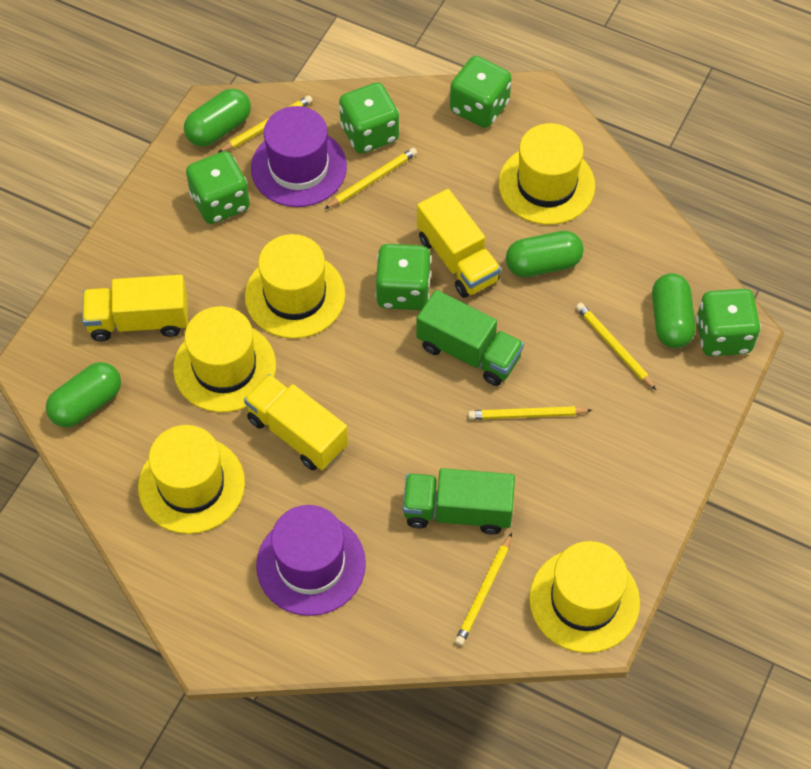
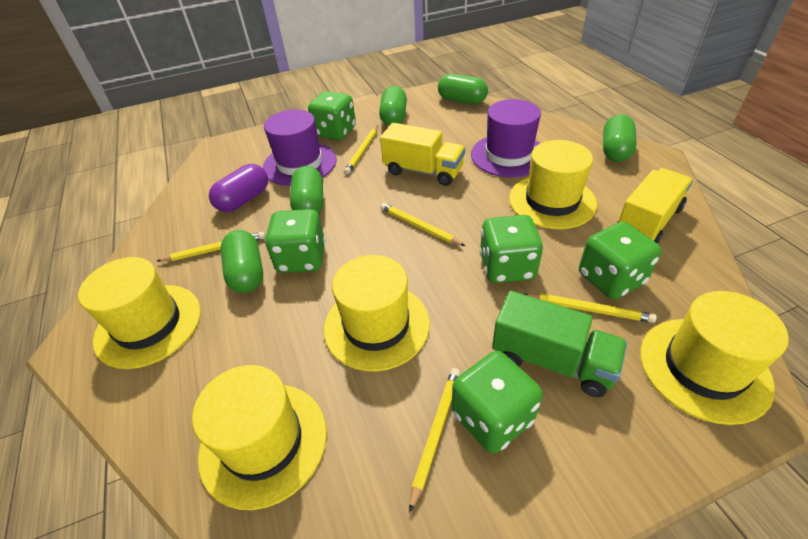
green capsule: 4 -> 5
green truck: 2 -> 1
purple capsule: 0 -> 1
yellow truck: 3 -> 2

